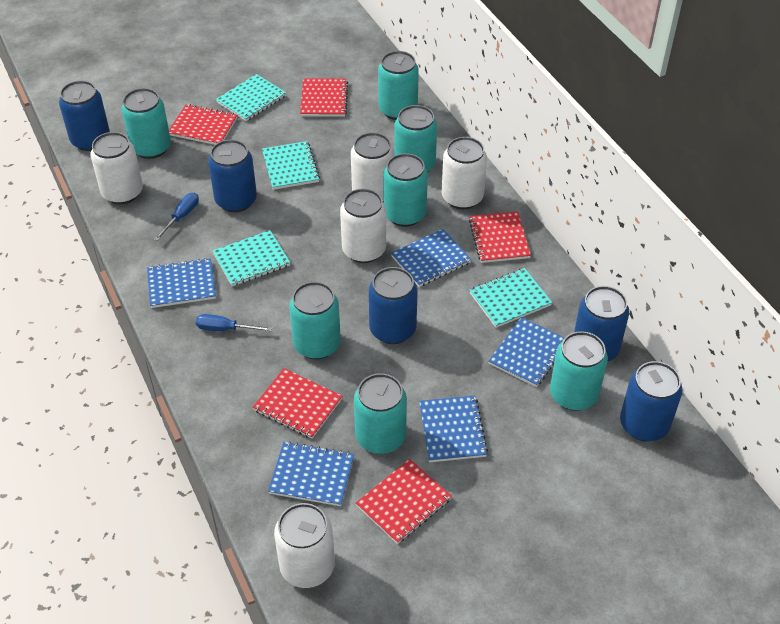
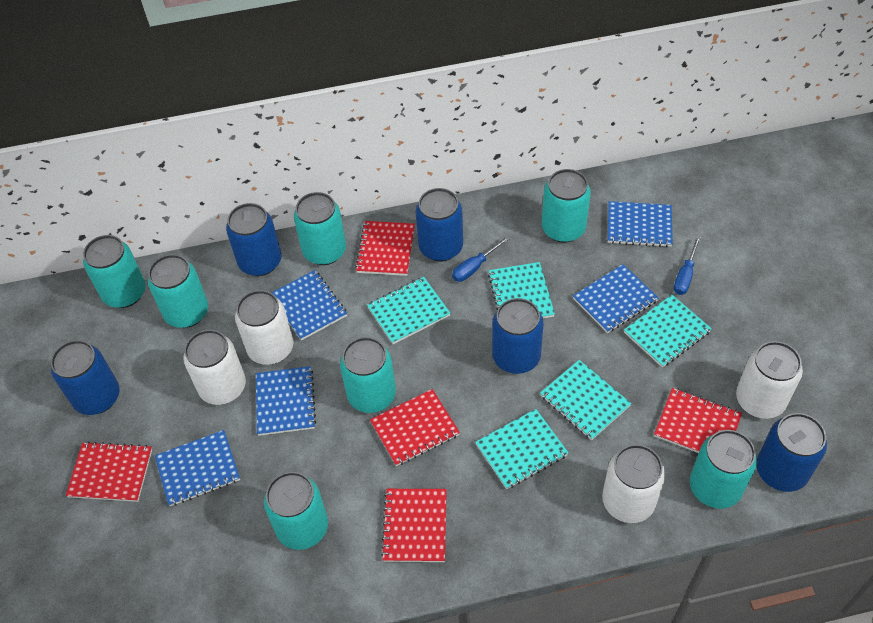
turquoise notebook: 4 -> 5
white can: 5 -> 4

